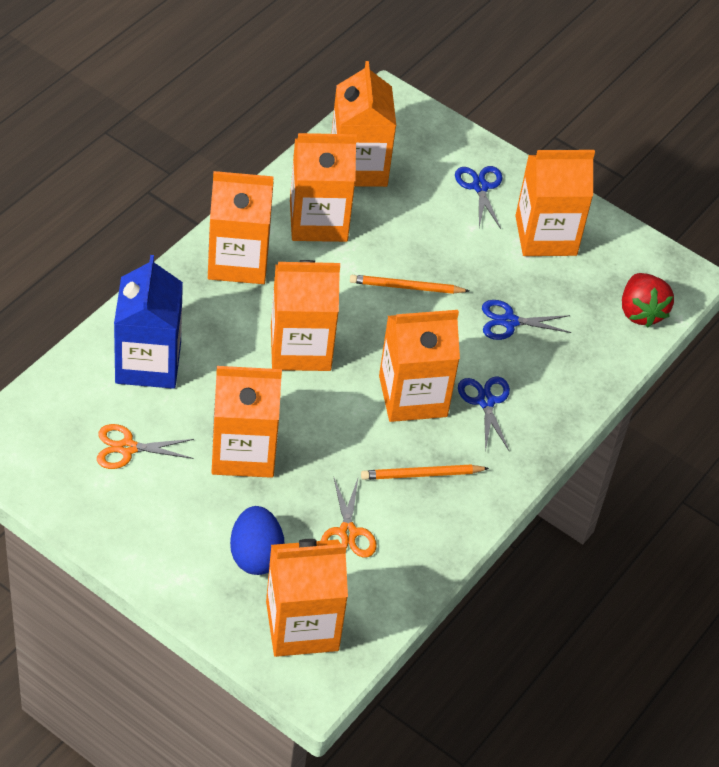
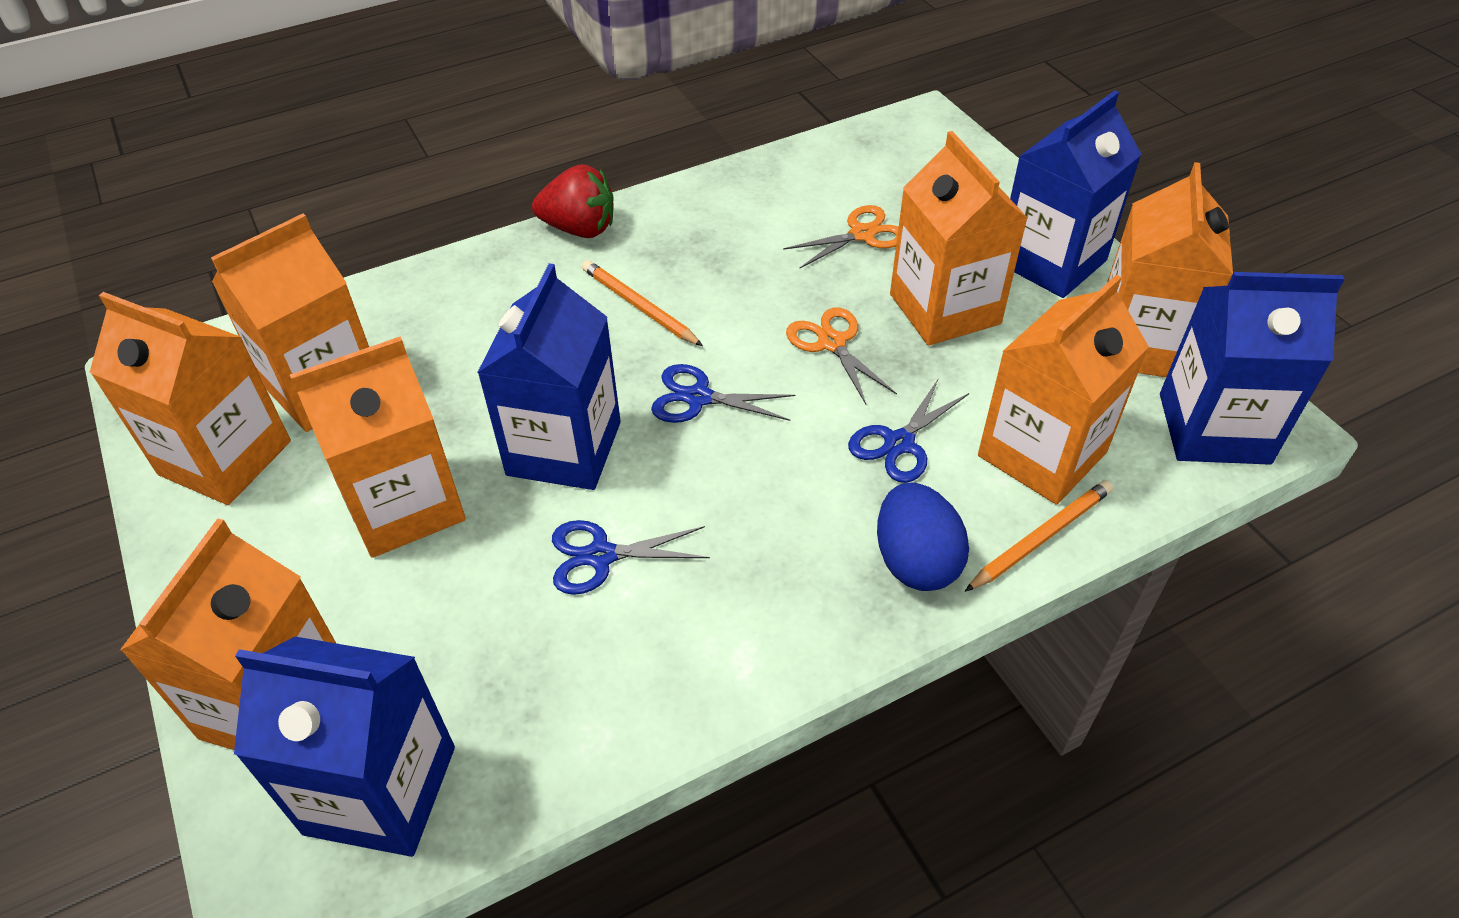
blue carton: 1 -> 4
orange carton: 8 -> 7

